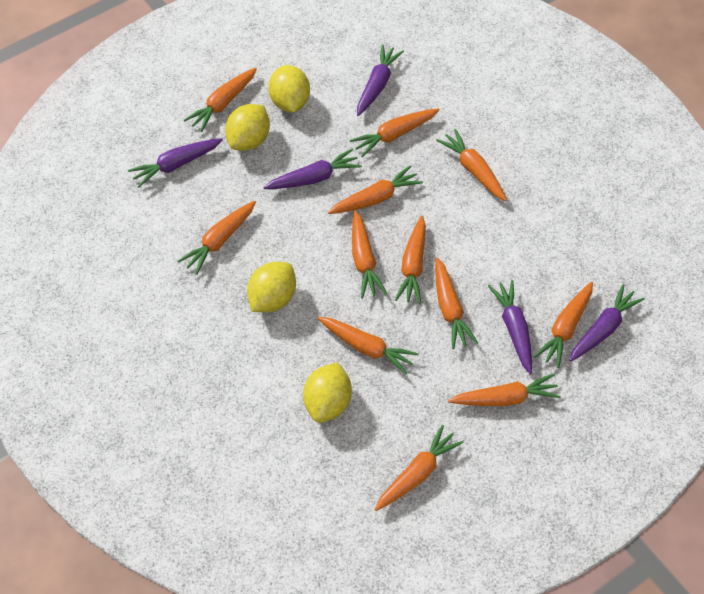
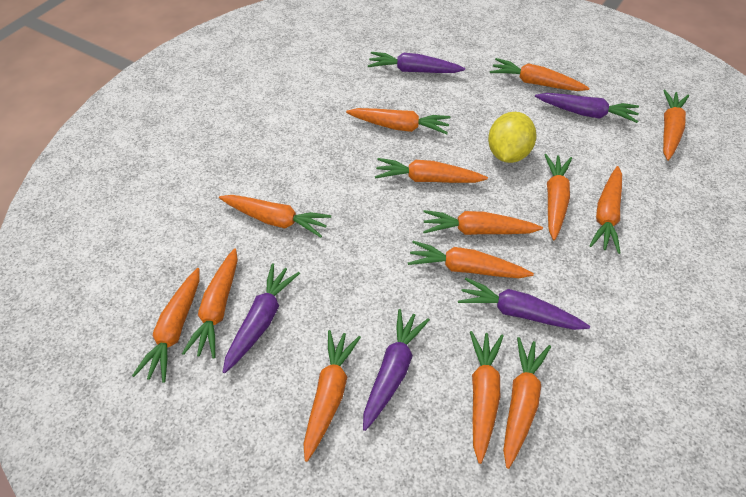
orange carrot: 12 -> 14
yellow lemon: 4 -> 1

